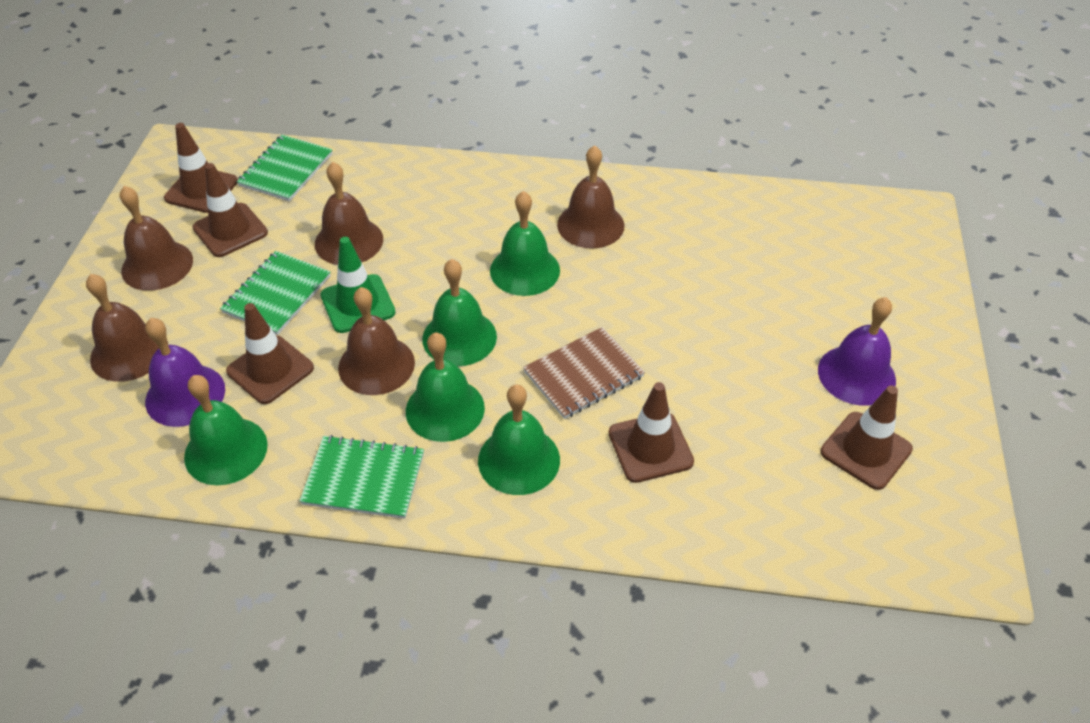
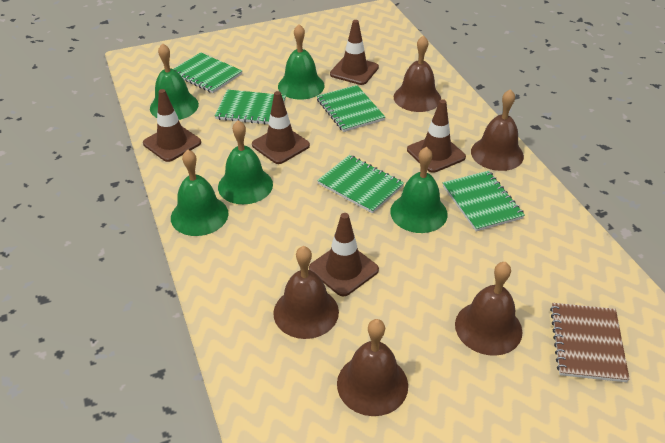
green notebook: 3 -> 5
green traffic cone: 1 -> 0
purple bell: 2 -> 0

